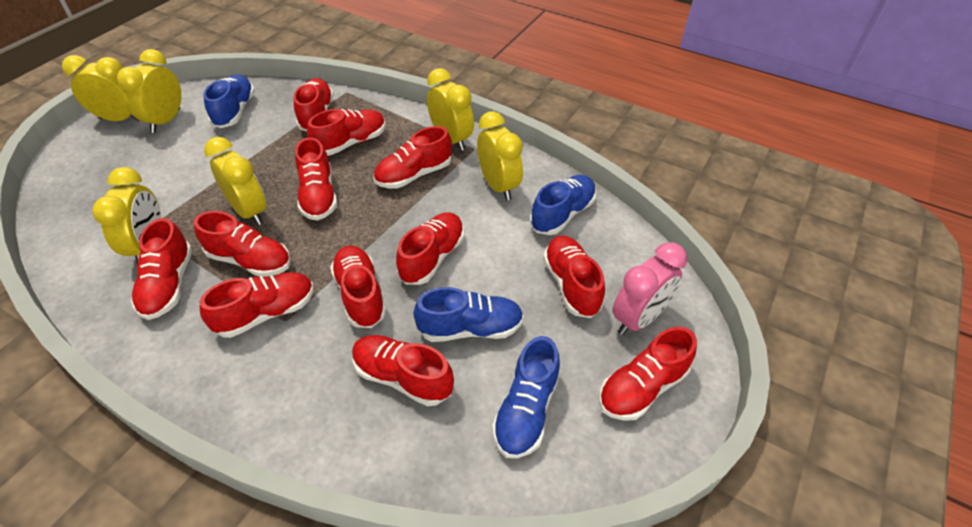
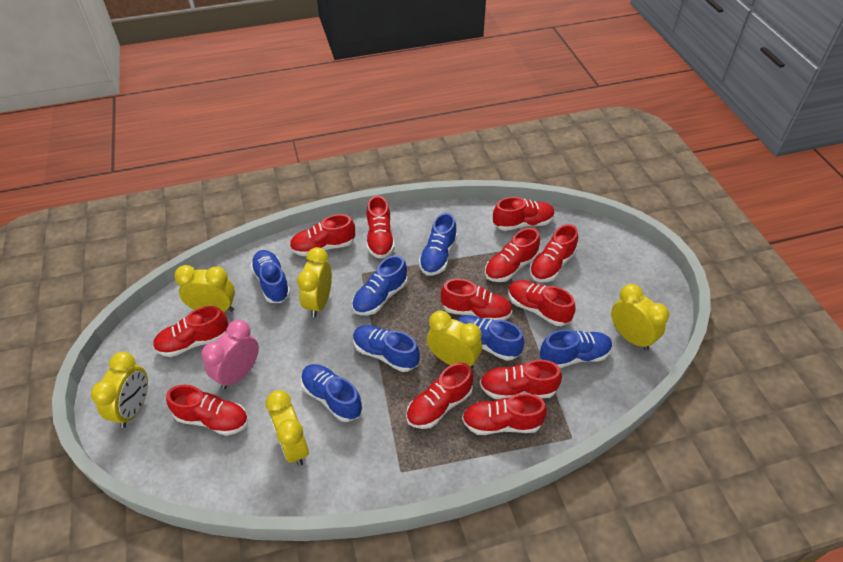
blue shoe: 4 -> 7

